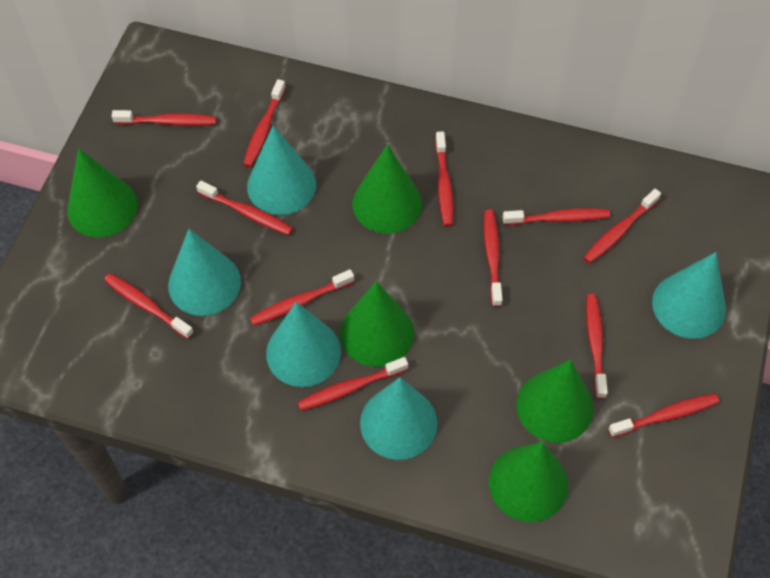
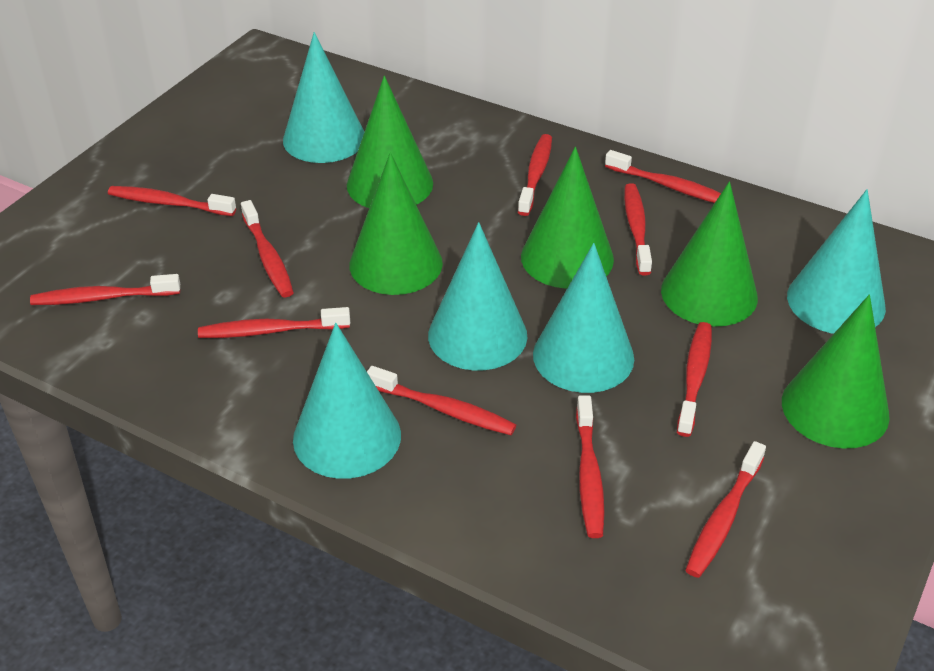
red toothbrush: 12 -> 11

